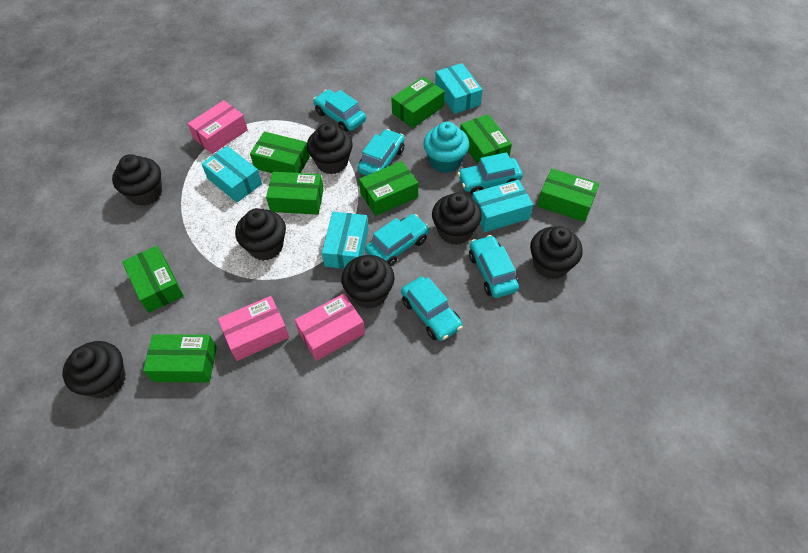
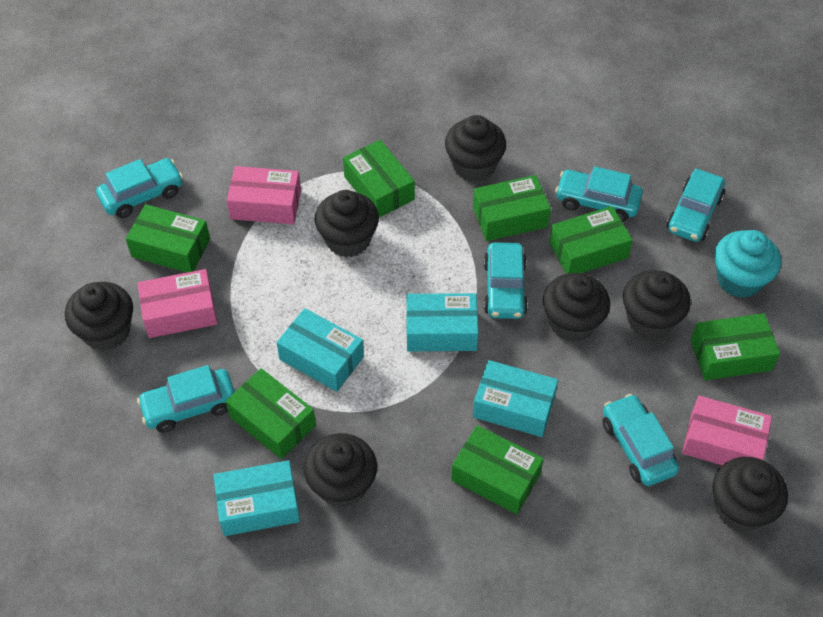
green box: 8 -> 7

